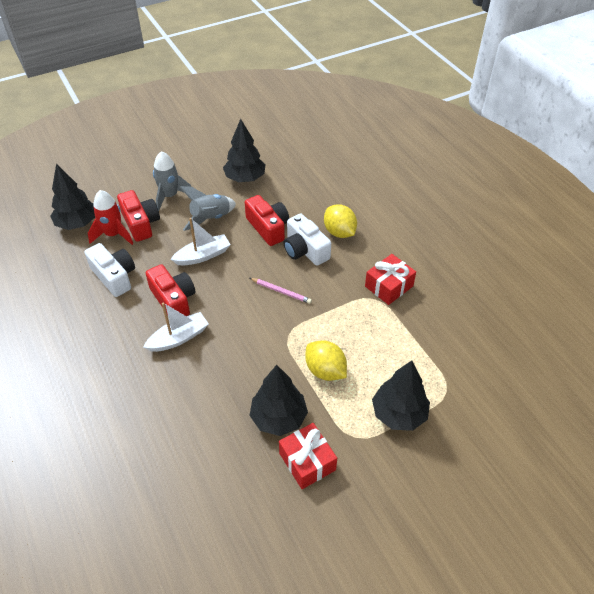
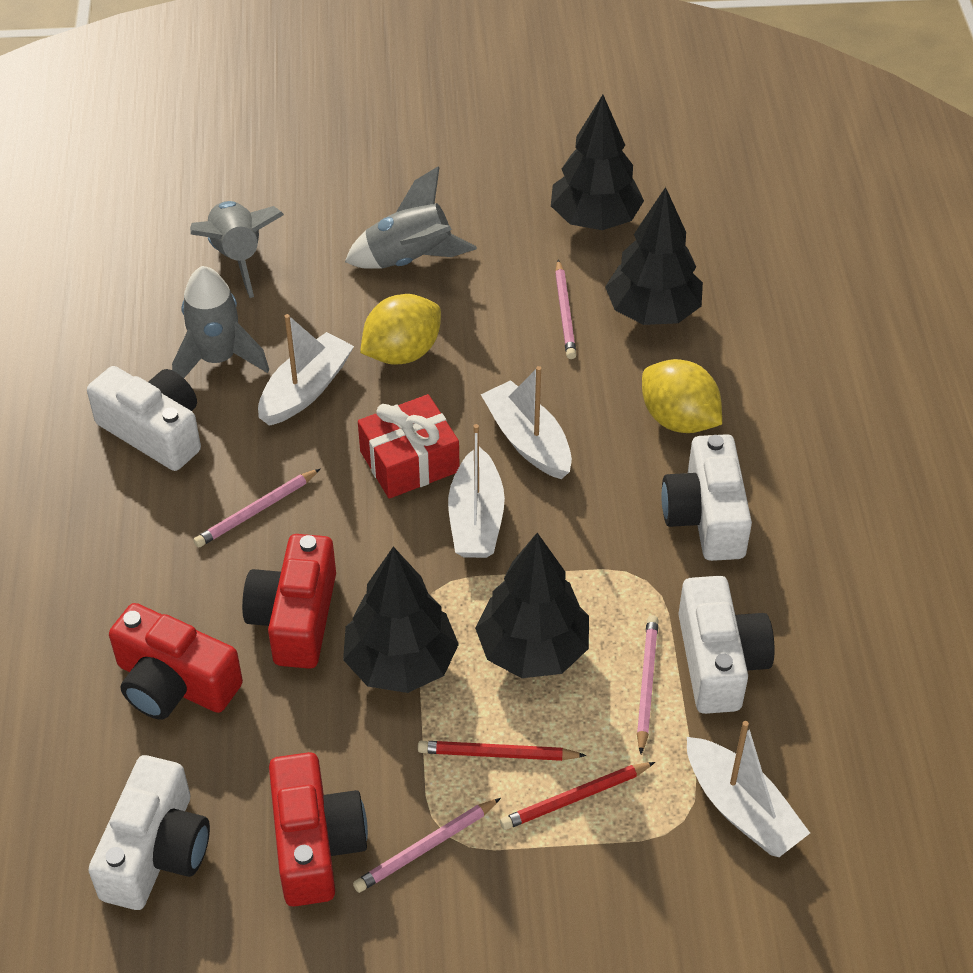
grey rocket: 2 -> 3
pink pencil: 1 -> 4
red gift: 2 -> 1
red pencil: 0 -> 2
red rocket: 1 -> 0
white boat: 2 -> 4
white camera: 2 -> 4

